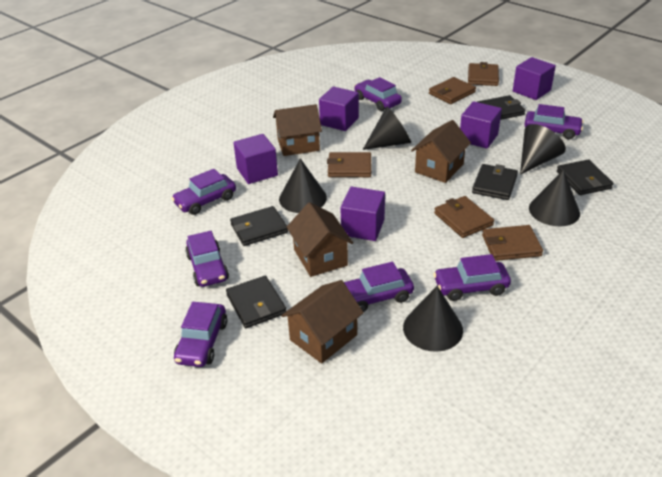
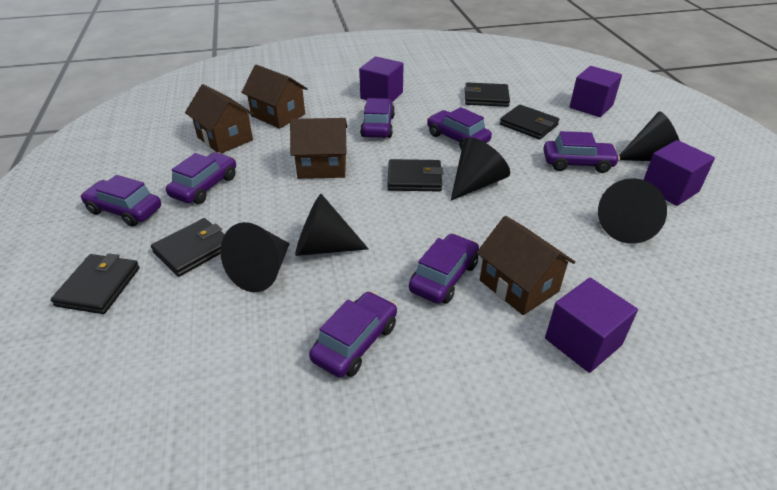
brown wallet: 5 -> 0
purple cube: 5 -> 4

